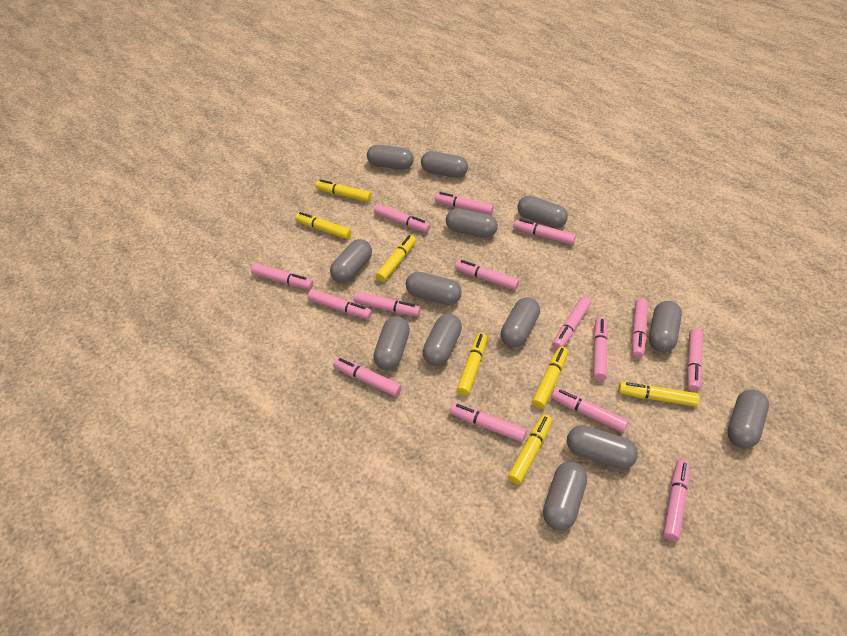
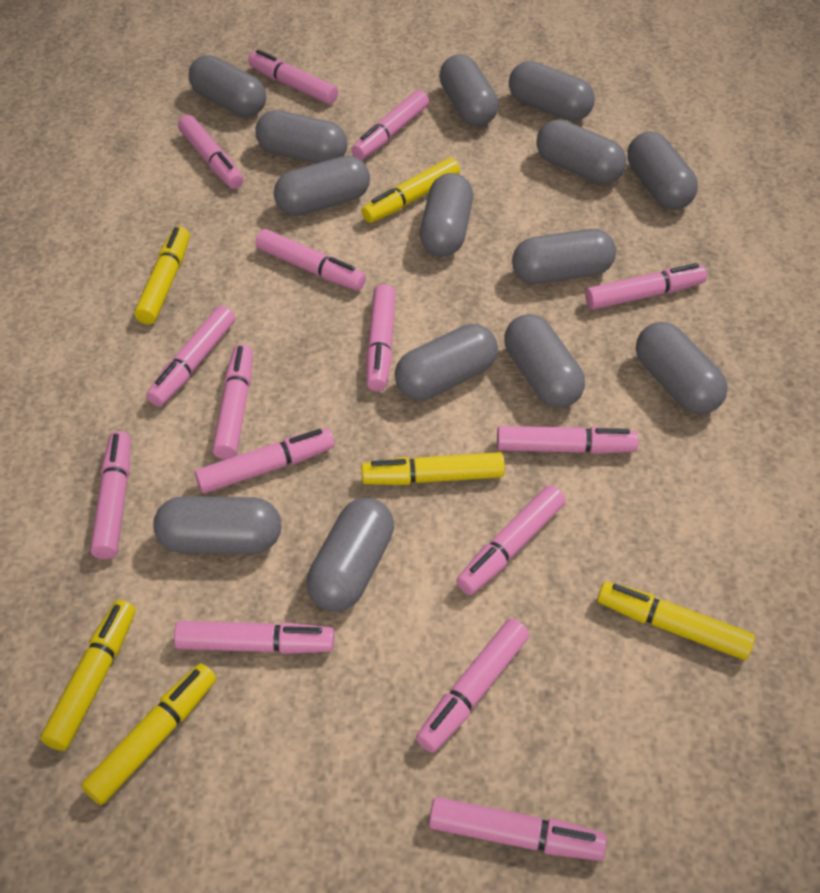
grey capsule: 13 -> 14
yellow marker: 7 -> 6

